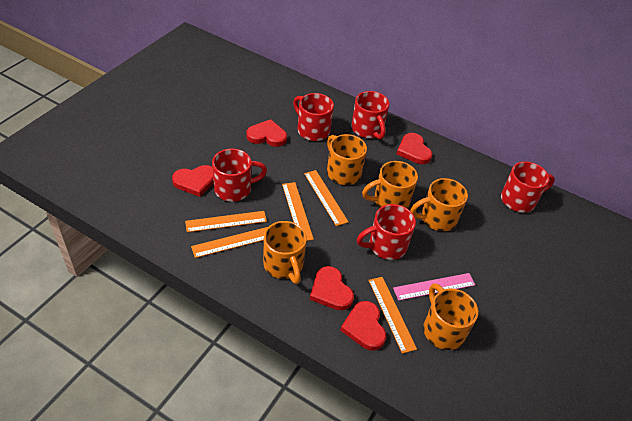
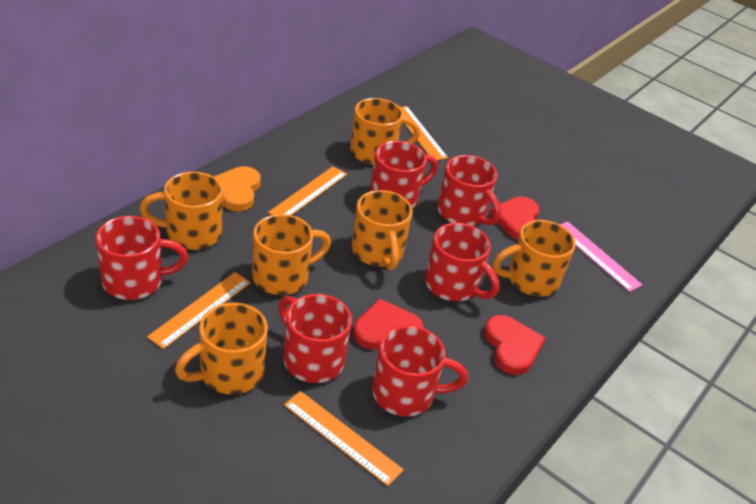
orange heart: 0 -> 1
orange mug: 5 -> 6
orange ruler: 5 -> 4
red heart: 5 -> 3
red mug: 5 -> 6

